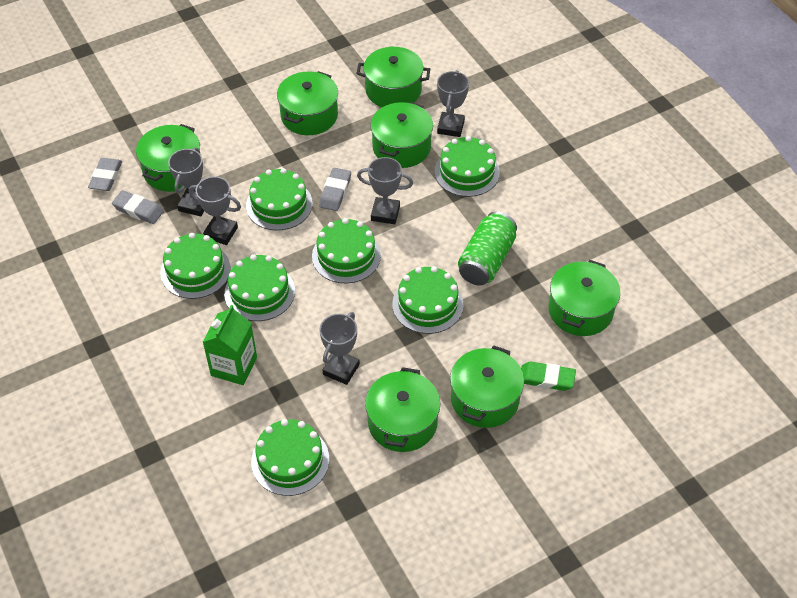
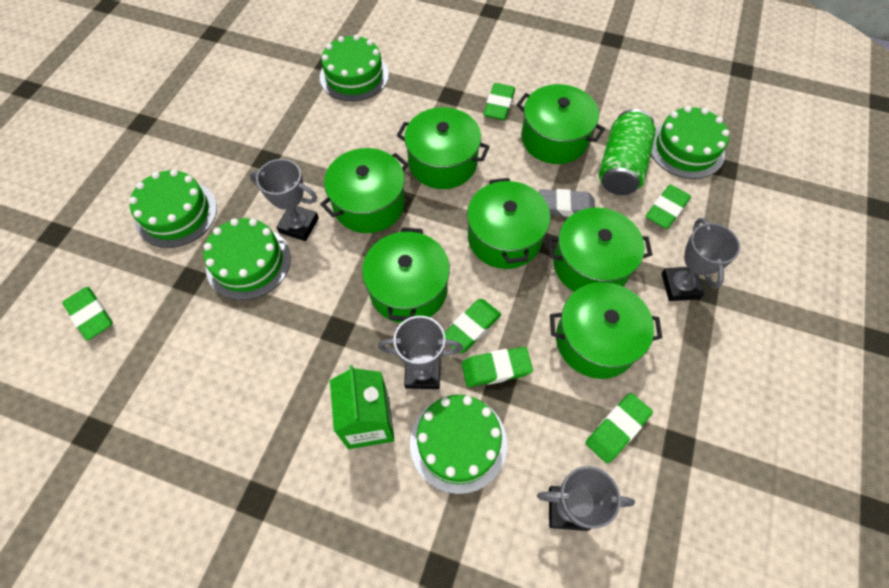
green cake: 7 -> 5
green eraser: 1 -> 6
grey eraser: 3 -> 1
grey trophy: 5 -> 4

